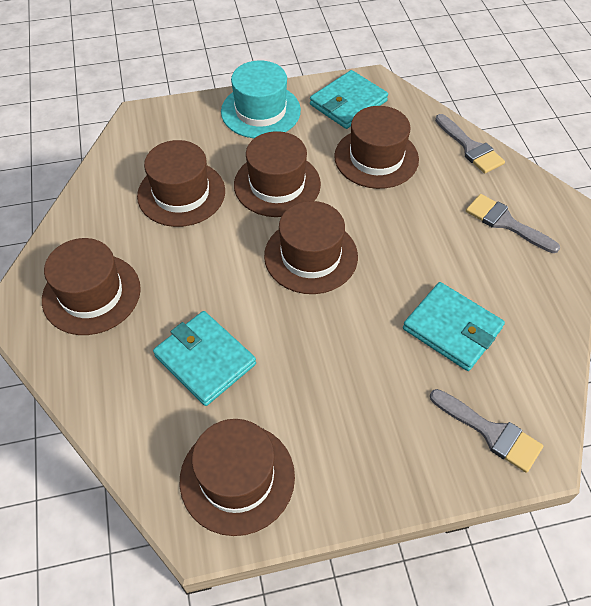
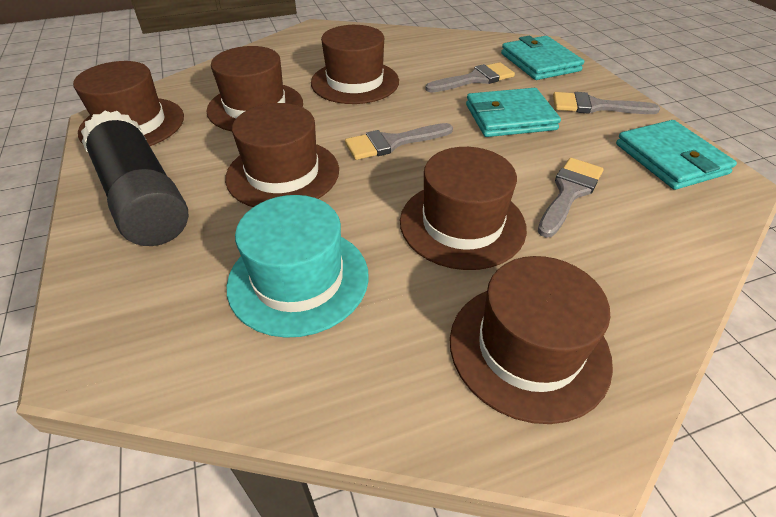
black glue stick: 0 -> 1
grey brush: 3 -> 4

